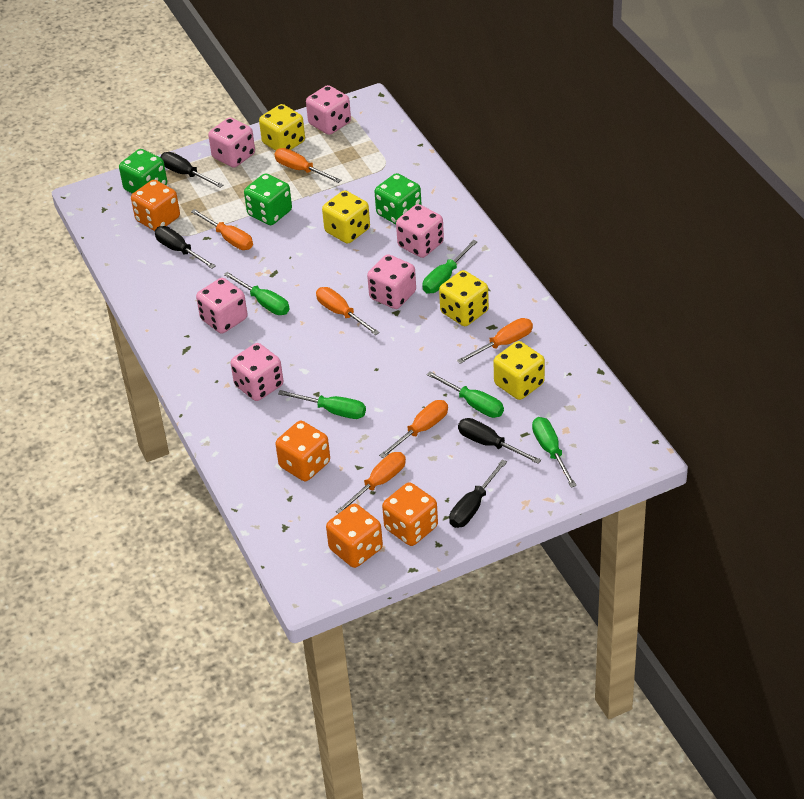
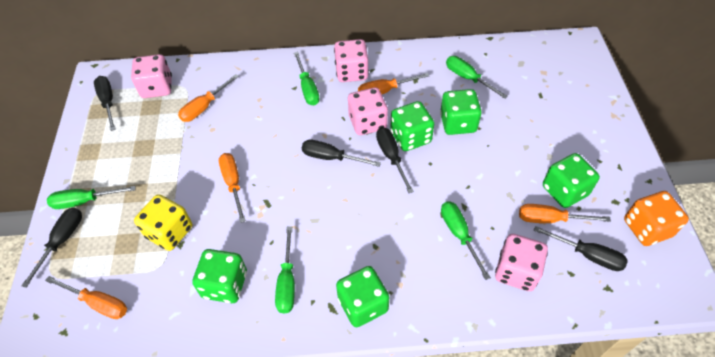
black screwdriver: 4 -> 5
green dice: 3 -> 5
orange dice: 4 -> 1
orange screwdriver: 6 -> 5
pink dice: 6 -> 4
yellow dice: 4 -> 1

